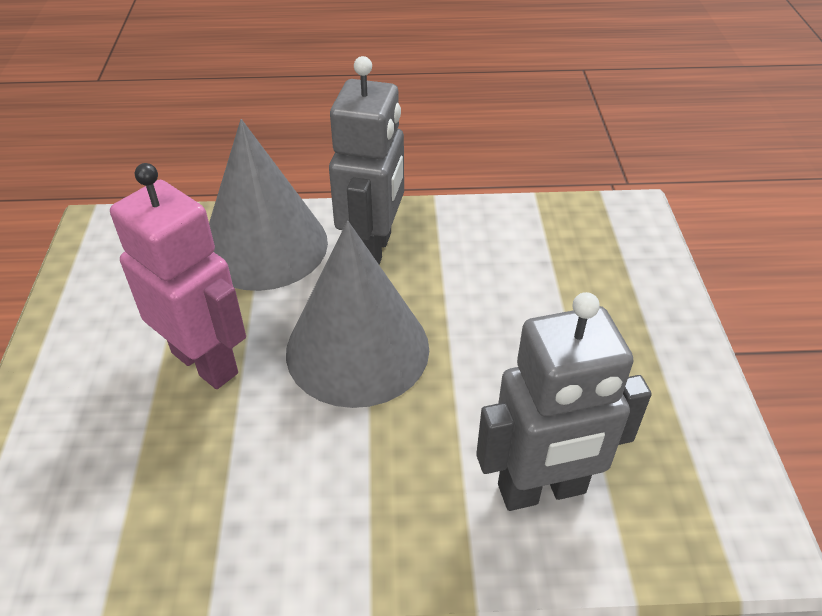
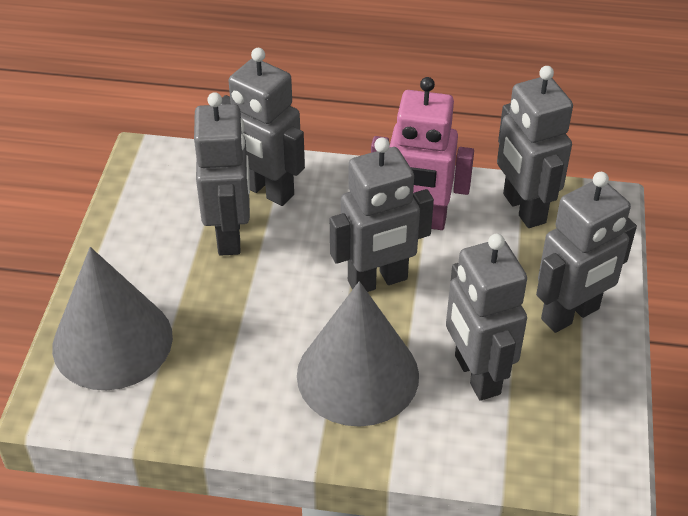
grey robot: 2 -> 6

